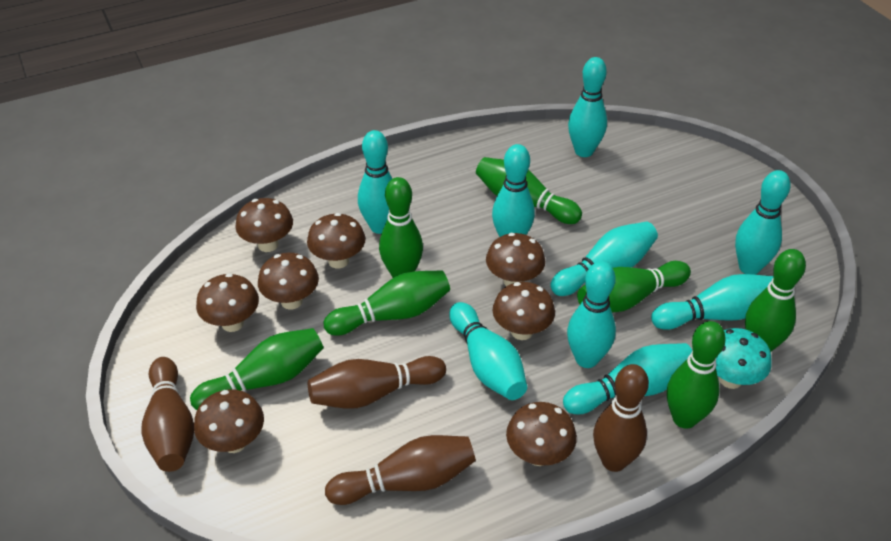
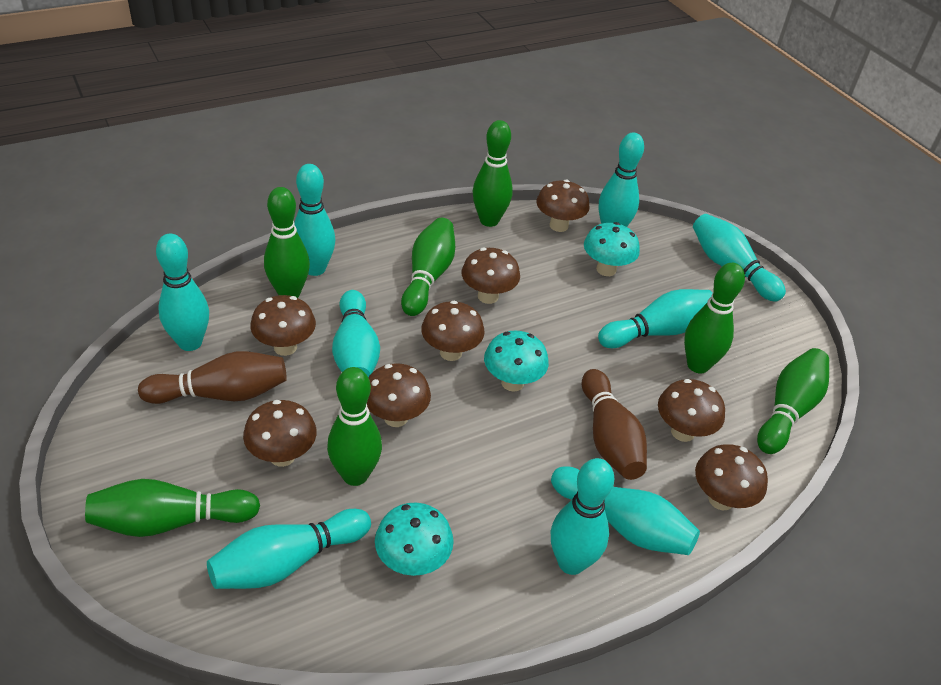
brown bowling pin: 4 -> 2
turquoise mushroom: 1 -> 3

